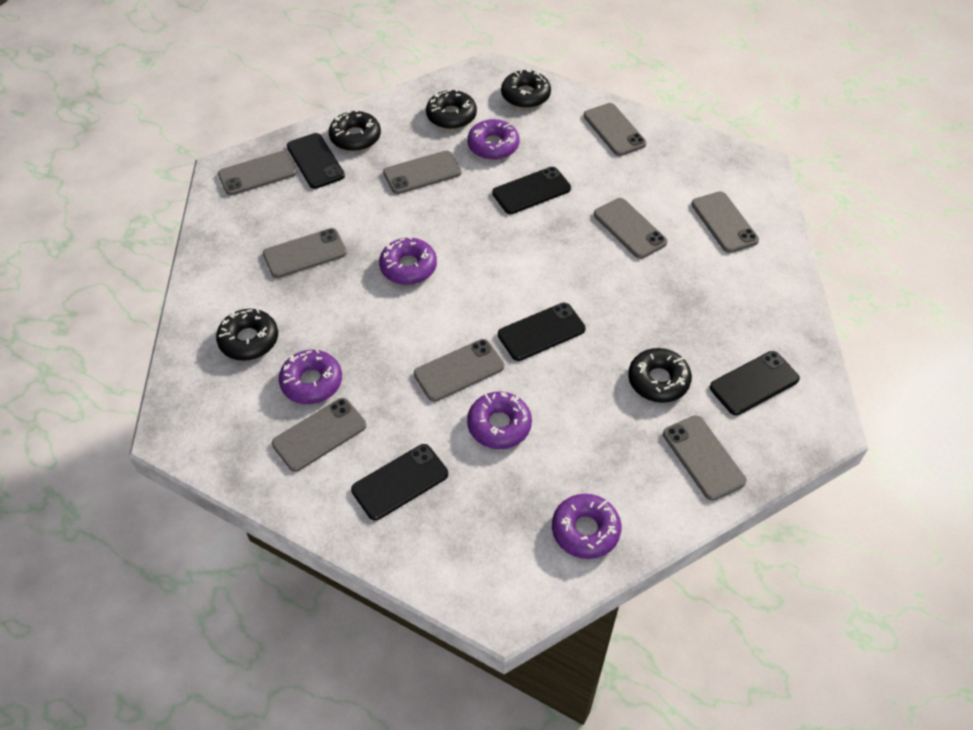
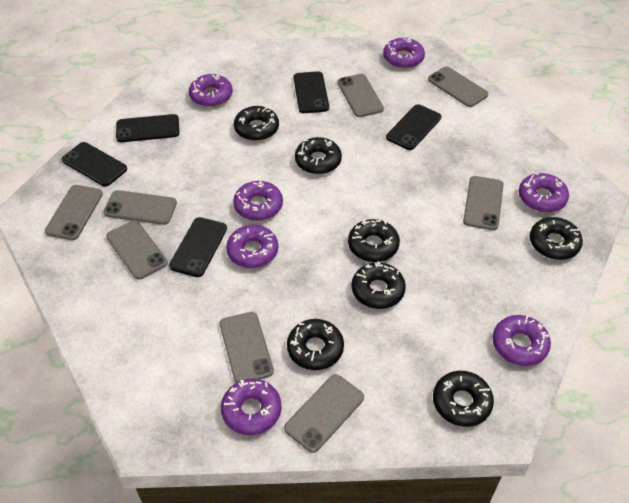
black donut: 5 -> 7
grey phone: 9 -> 8
purple donut: 5 -> 7

